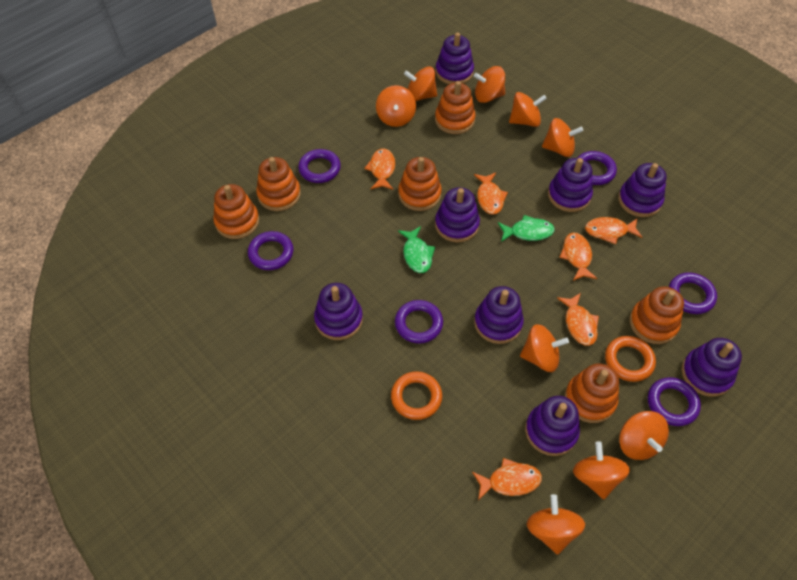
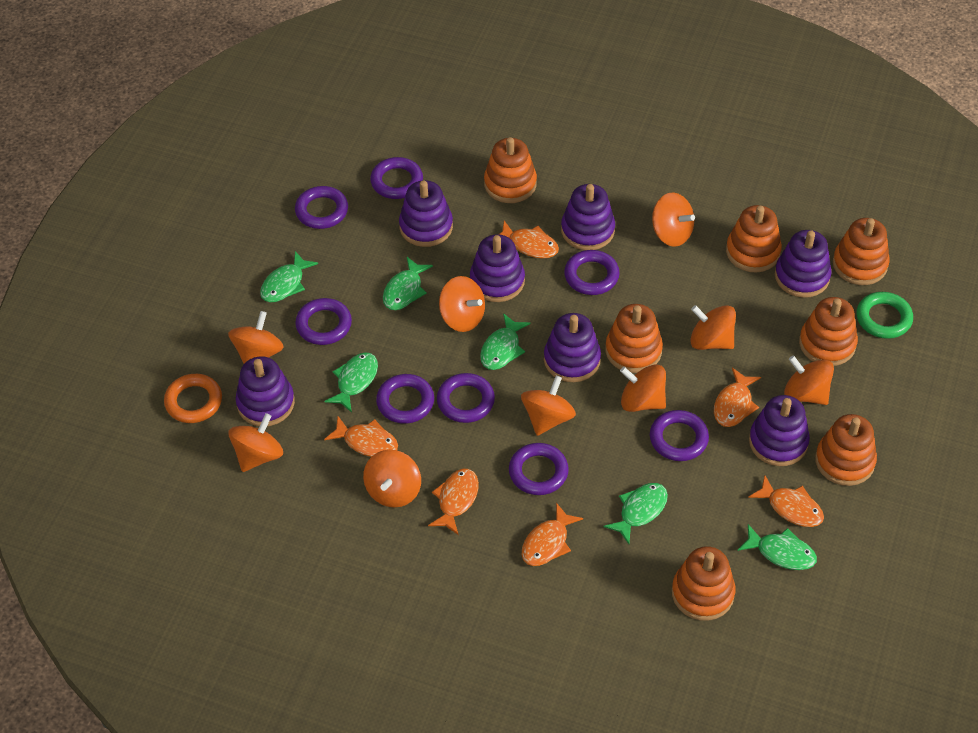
green fish: 2 -> 6
green ring: 0 -> 1
orange ring: 2 -> 1
orange stacking toy: 6 -> 7
purple ring: 6 -> 8
purple stacking toy: 8 -> 7

